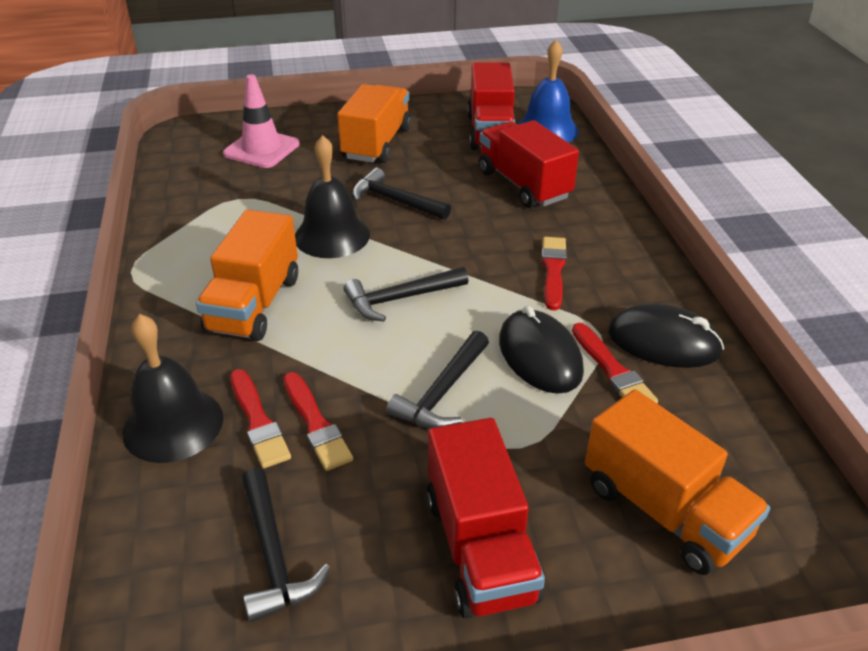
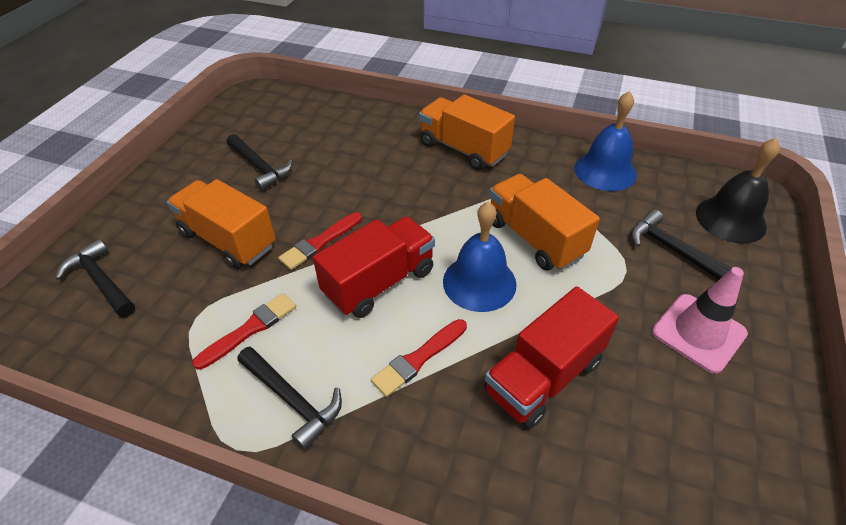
black bell: 2 -> 1
black mouse: 2 -> 0
blue bell: 1 -> 2
red brush: 4 -> 3
red truck: 3 -> 2

